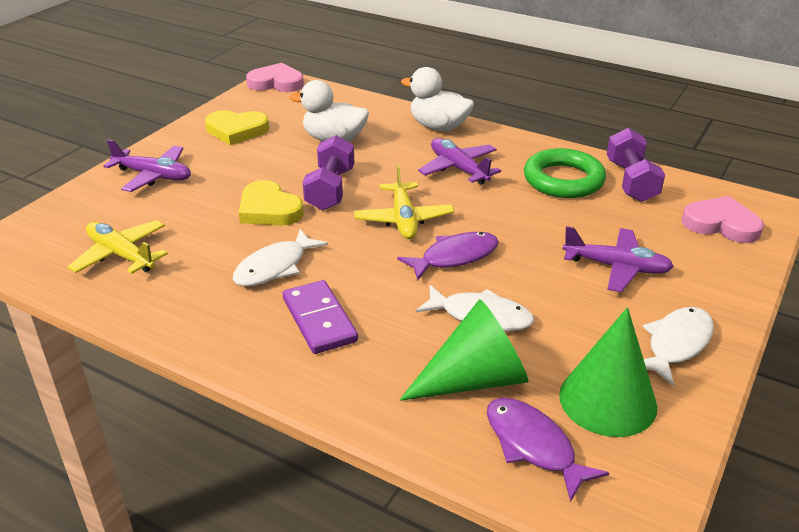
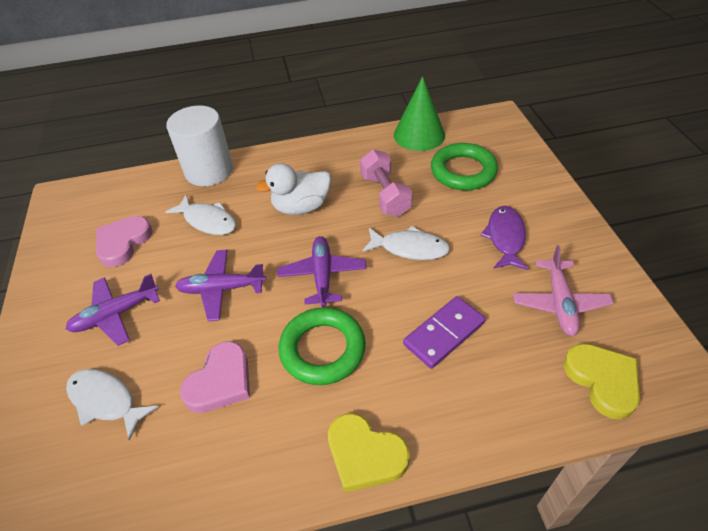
green cone: 2 -> 1
green ring: 1 -> 2
pink dumbbell: 0 -> 1
pink plane: 0 -> 1
purple dumbbell: 2 -> 0
purple fish: 2 -> 1
white cylinder: 0 -> 1
white duck: 2 -> 1
yellow plane: 2 -> 0

